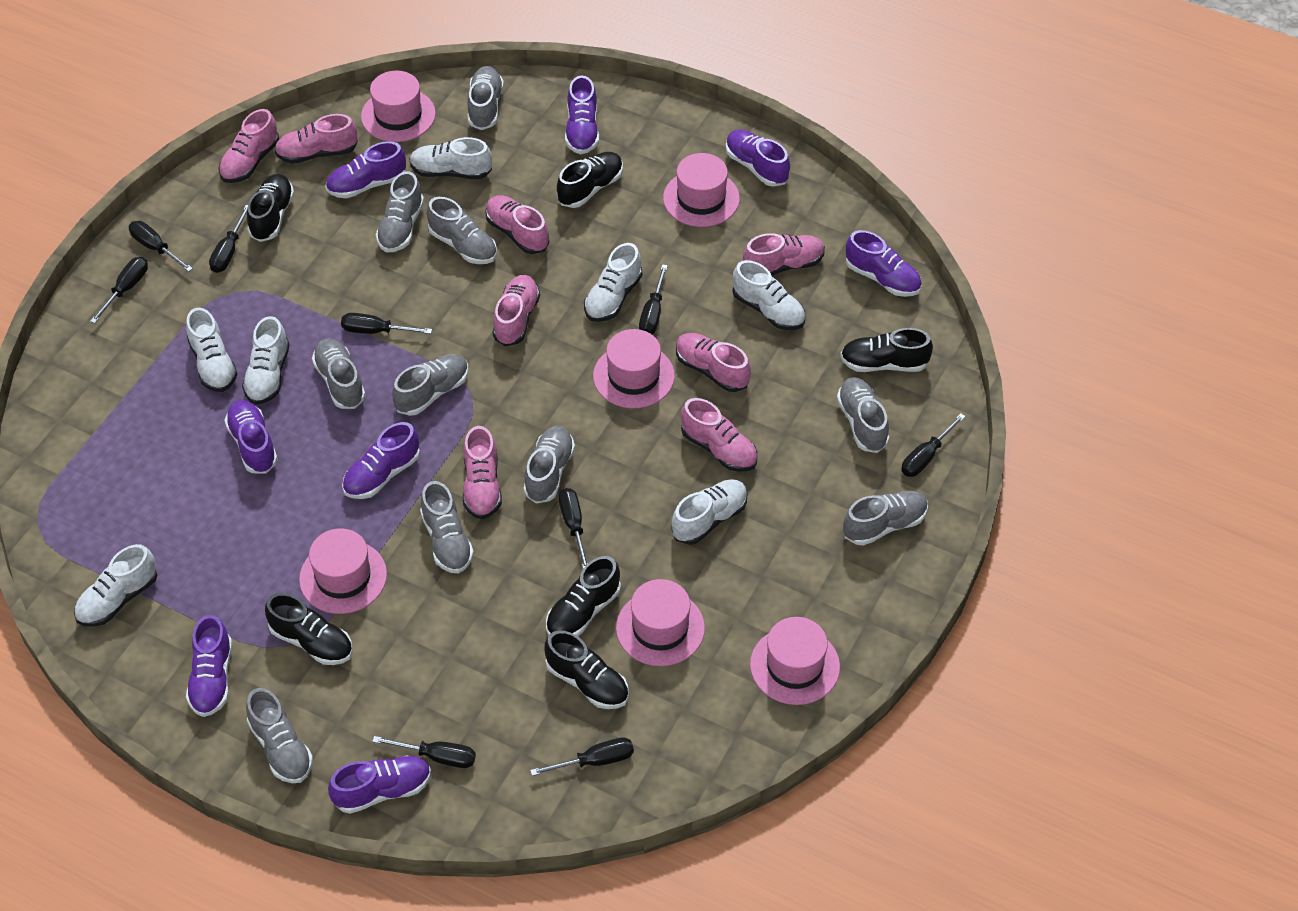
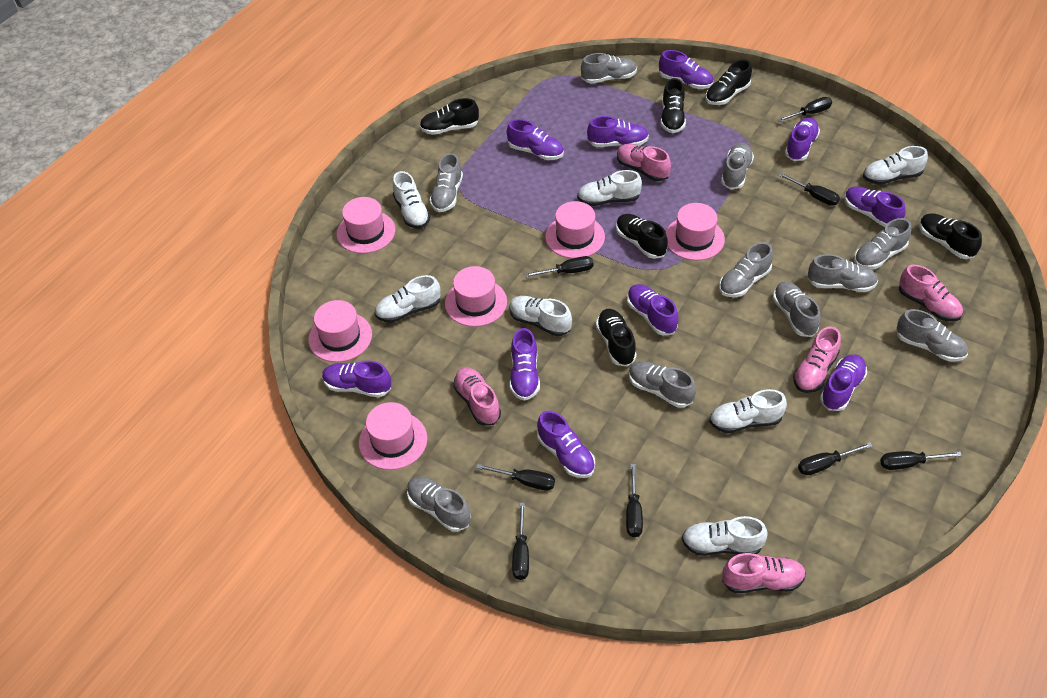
black screwdriver: 9 -> 8
pink shoe: 8 -> 5
purple shoe: 8 -> 10

